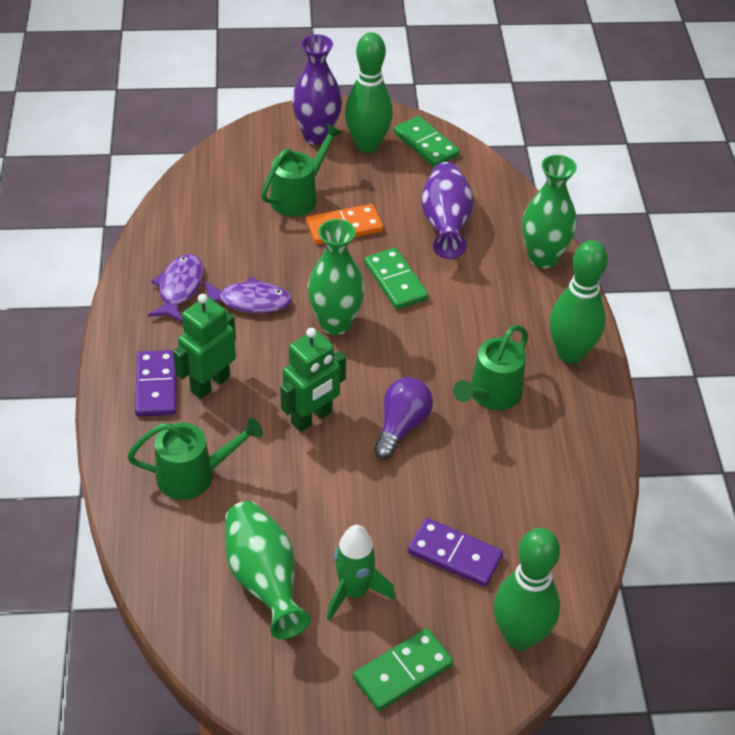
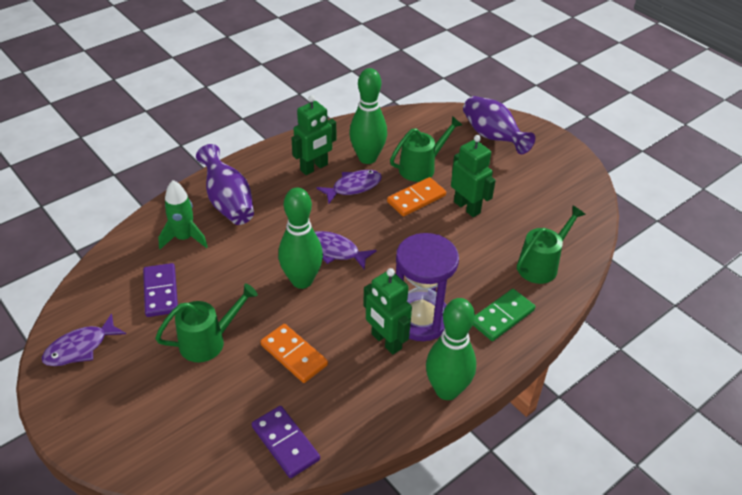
green domino: 3 -> 1
green robot: 2 -> 3
green vase: 3 -> 0
orange domino: 1 -> 2
purple fish: 2 -> 3
purple hourglass: 0 -> 1
purple light bulb: 1 -> 0

